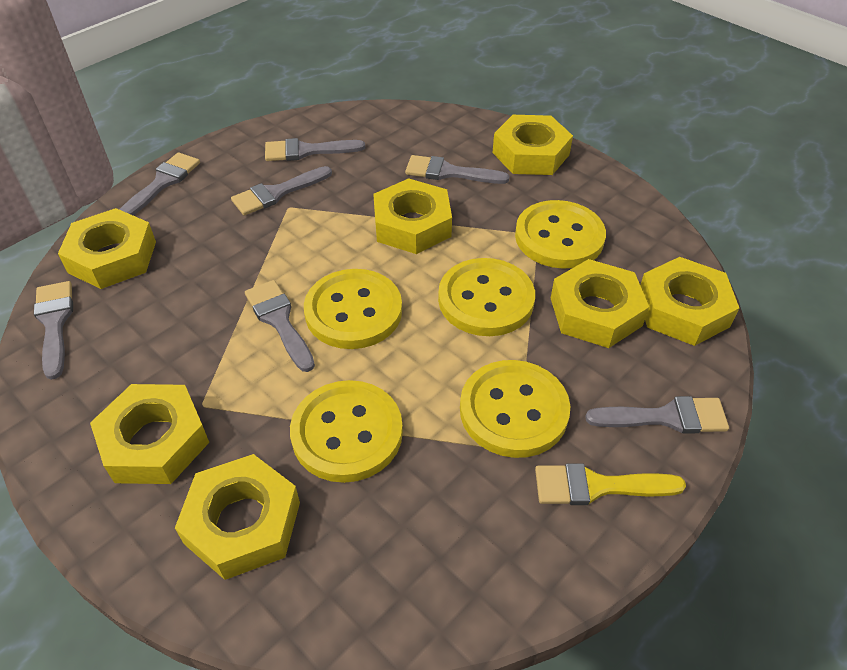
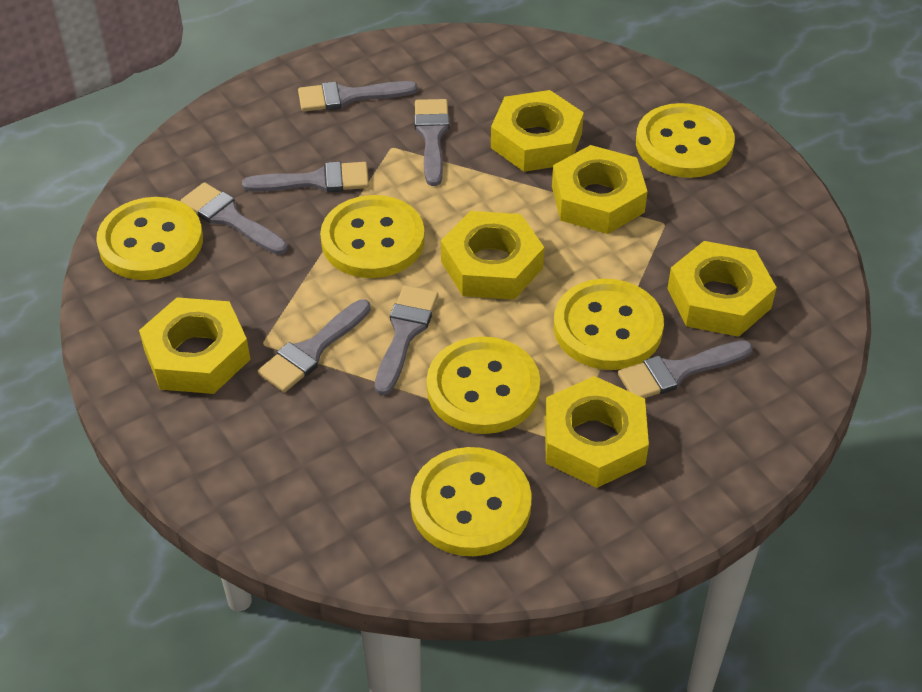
yellow brush: 1 -> 0
yellow button: 5 -> 6
yellow nut: 7 -> 6

